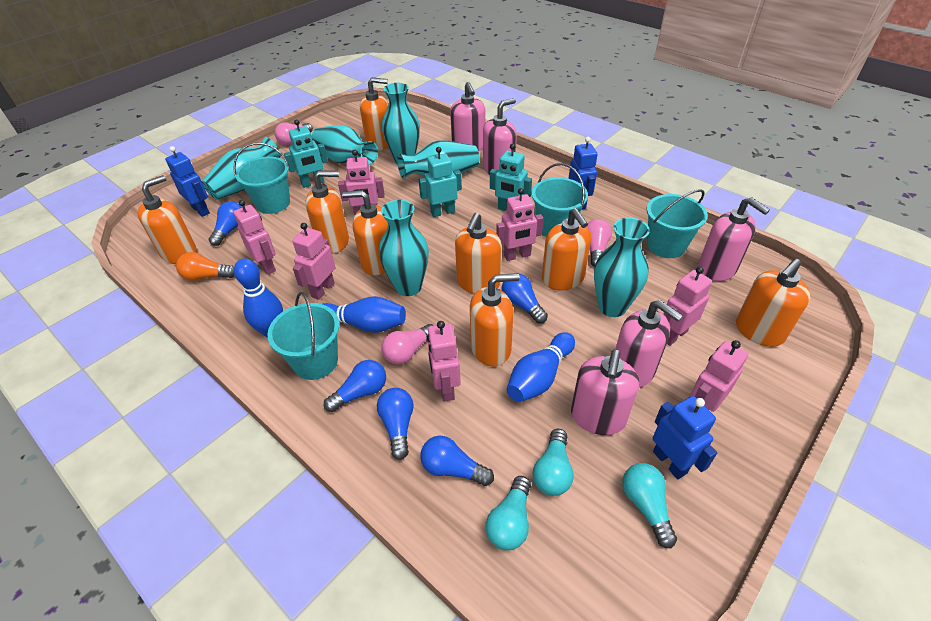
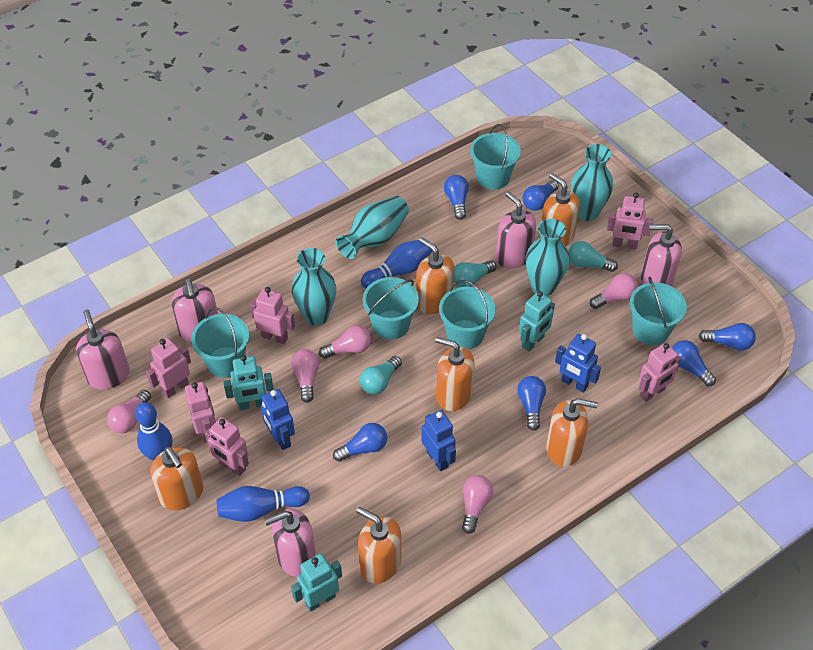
blue light bulb: 5 -> 6
orange light bulb: 1 -> 0
orange soap dispenser: 8 -> 6
pink light bulb: 3 -> 5
pink robot: 7 -> 6
turquoise bucket: 4 -> 5
turquoise vase: 6 -> 4

